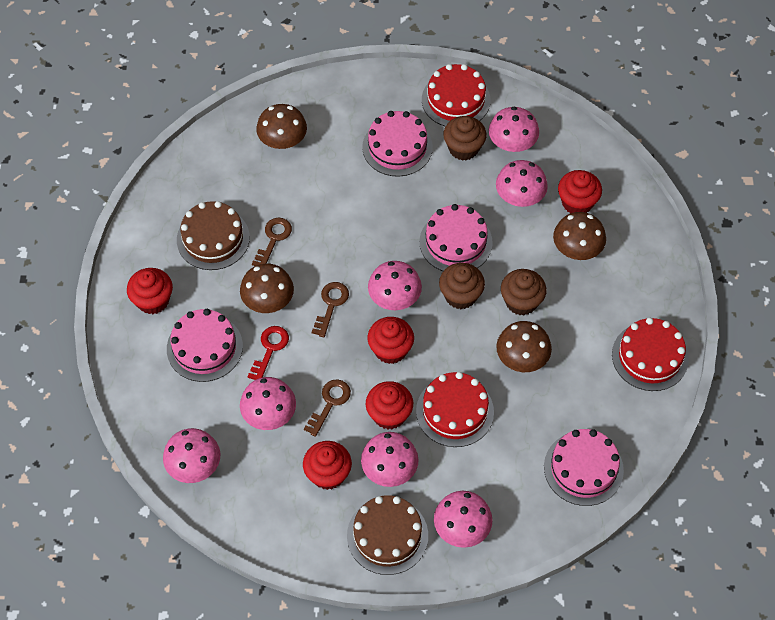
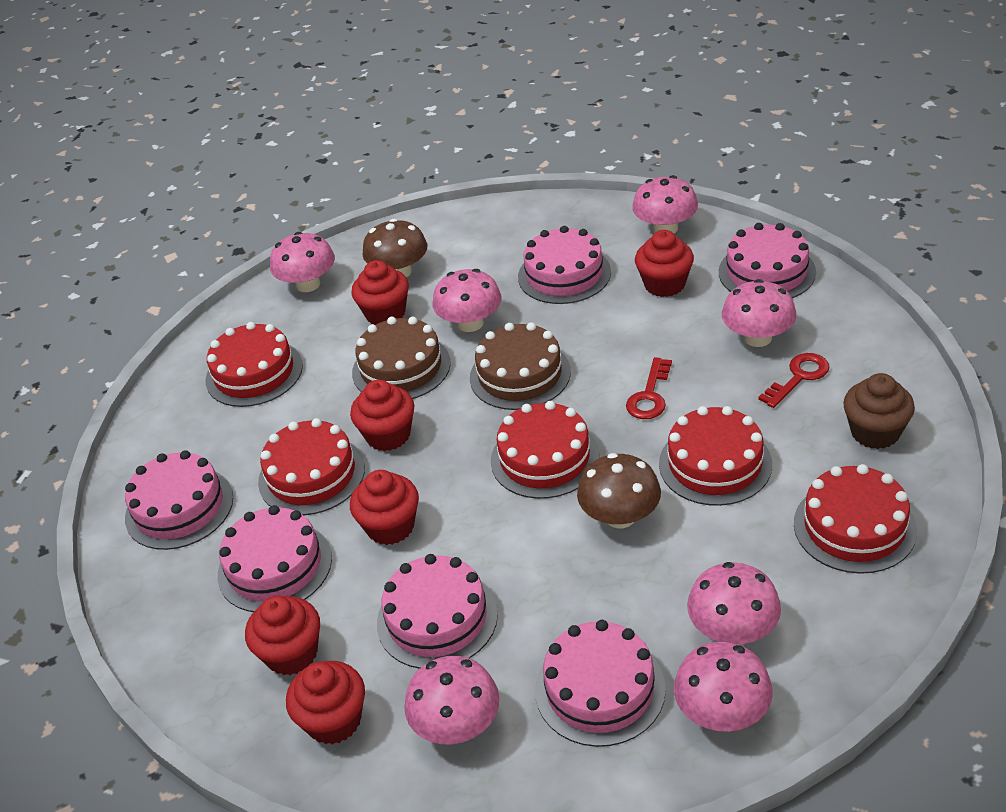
brown cupcake: 3 -> 1
brown key: 3 -> 0
brown mushroom: 4 -> 2
pink cake: 4 -> 6
red cake: 3 -> 5
red cupcake: 5 -> 6
red key: 1 -> 2

